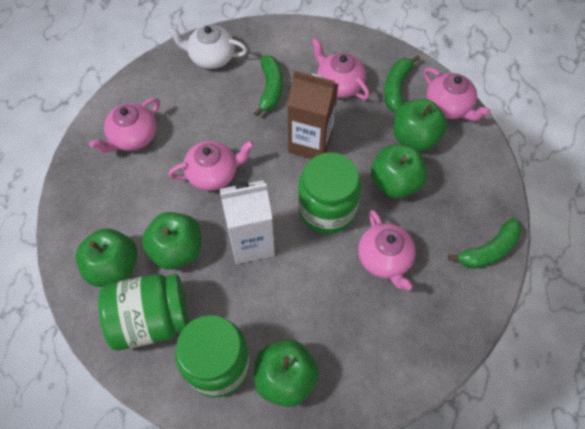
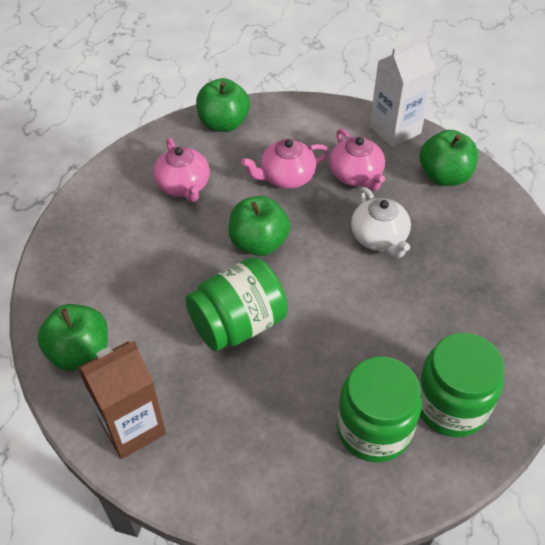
green apple: 5 -> 4
green banana: 3 -> 0
pink teapot: 5 -> 3

